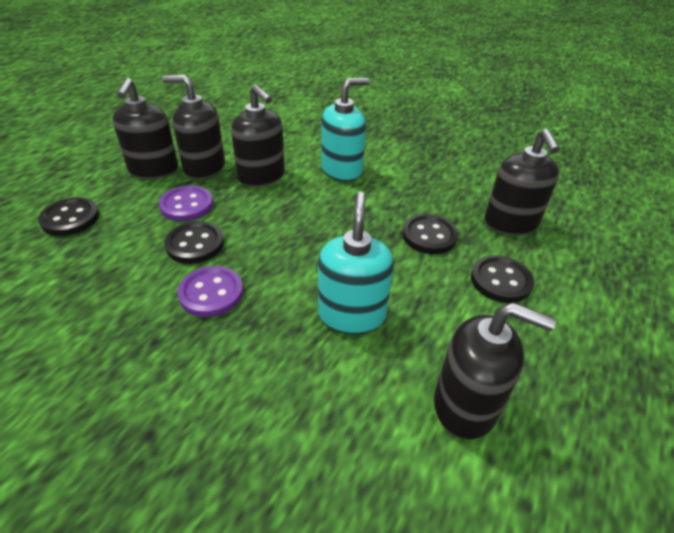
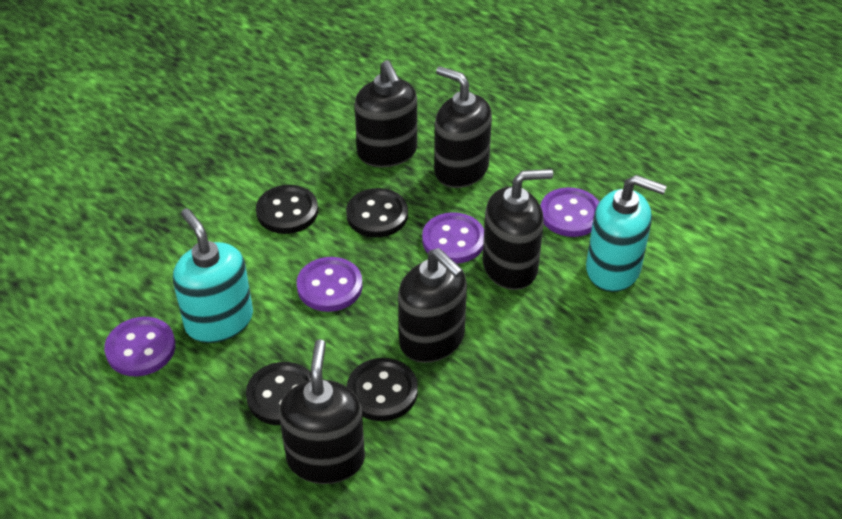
purple button: 2 -> 4

